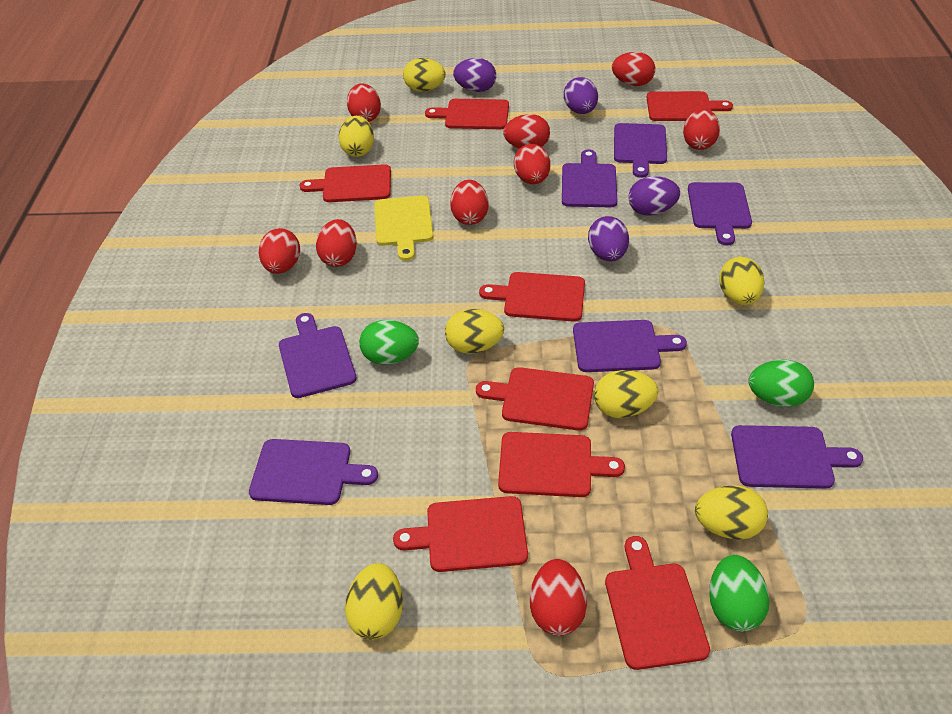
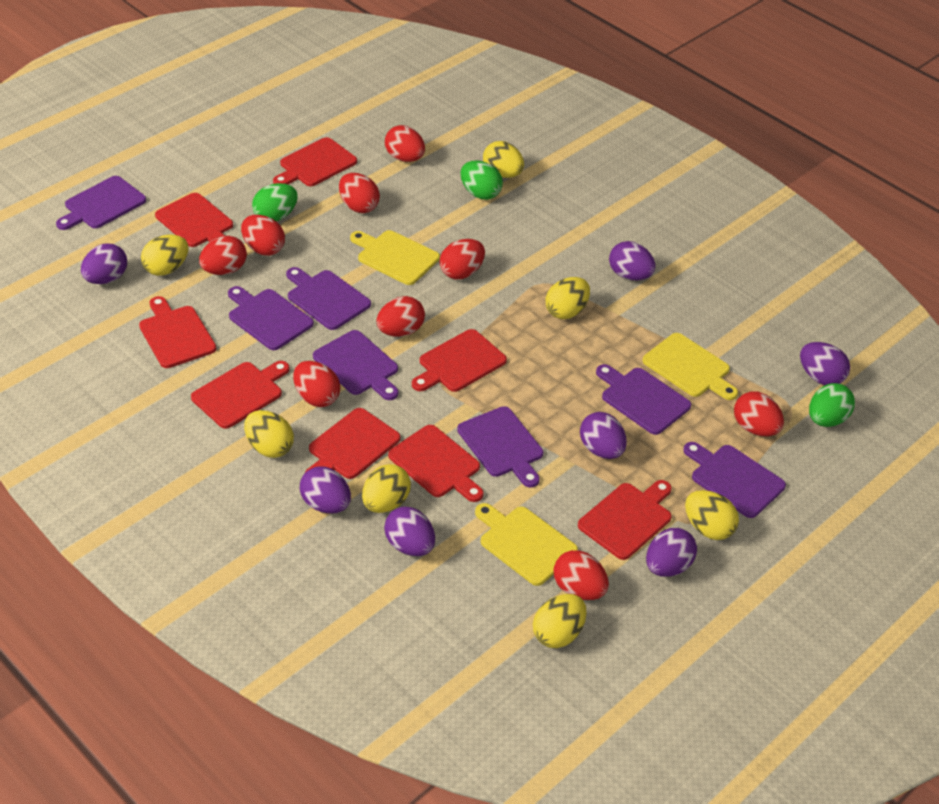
purple egg: 4 -> 7
yellow cutting board: 1 -> 3

